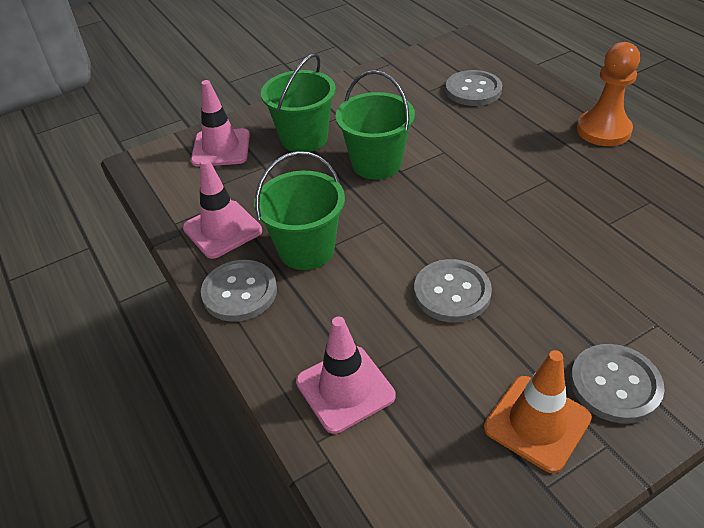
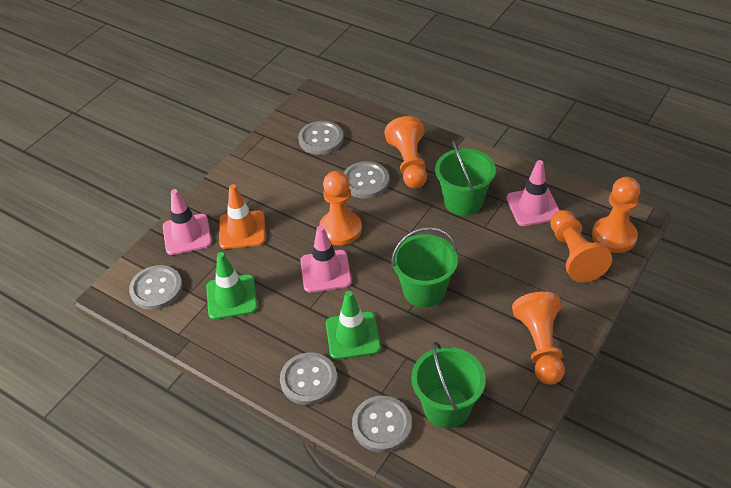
green traffic cone: 0 -> 2
grey button: 4 -> 5
orange pawn: 1 -> 5

